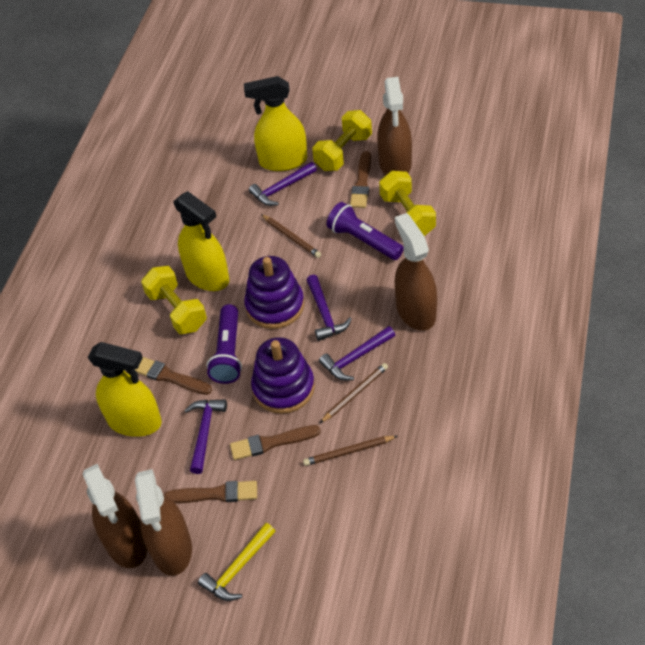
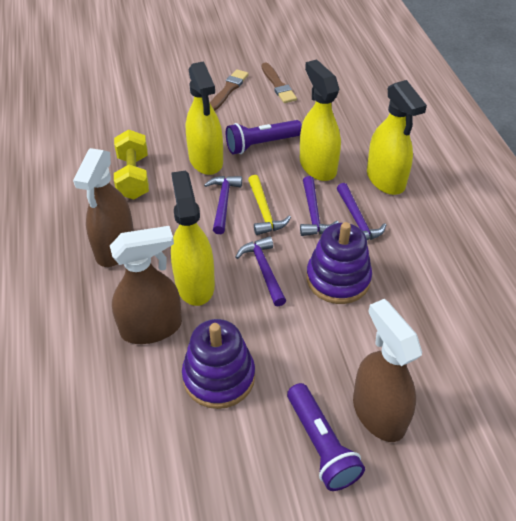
brown brush: 4 -> 2
brown pencil: 3 -> 0
brown spray bottle: 4 -> 3
yellow dumbbell: 3 -> 1
yellow spray bottle: 3 -> 4

